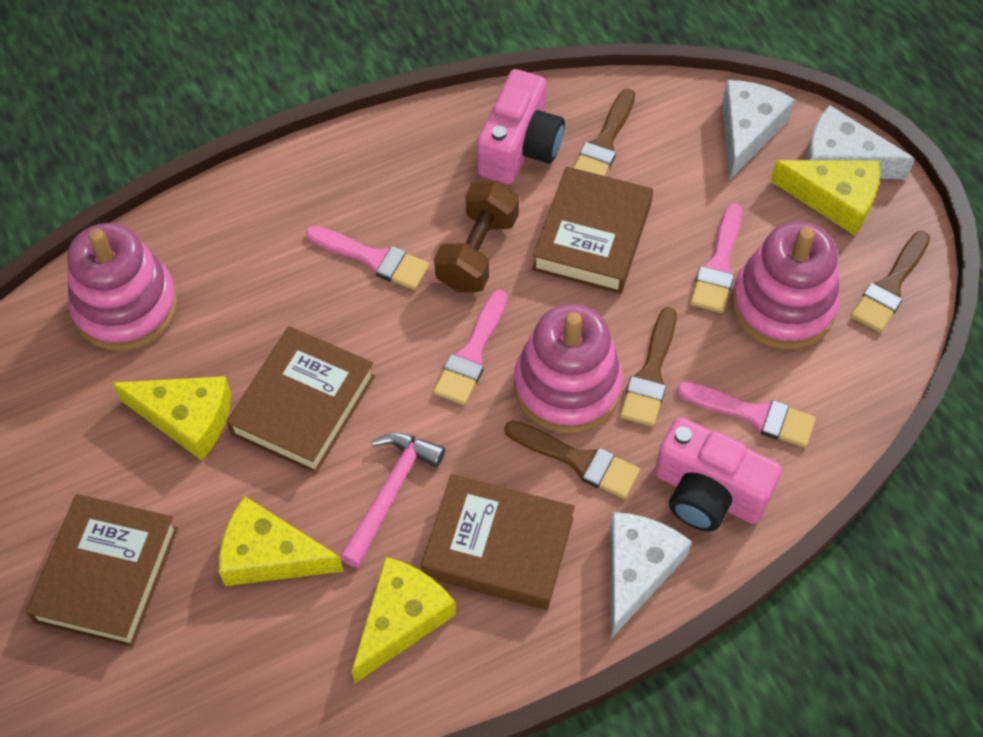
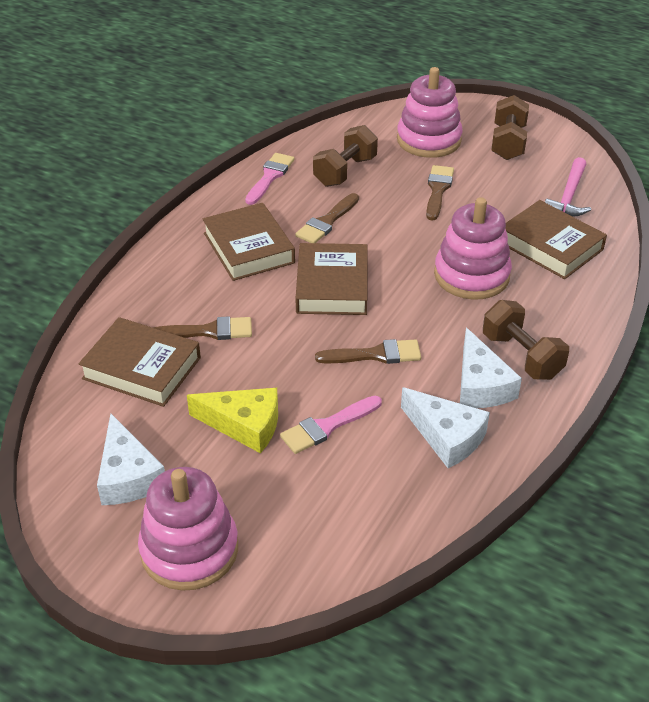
brown dumbbell: 1 -> 3
pink brush: 4 -> 2
pink camera: 2 -> 0
yellow cheese: 4 -> 1

